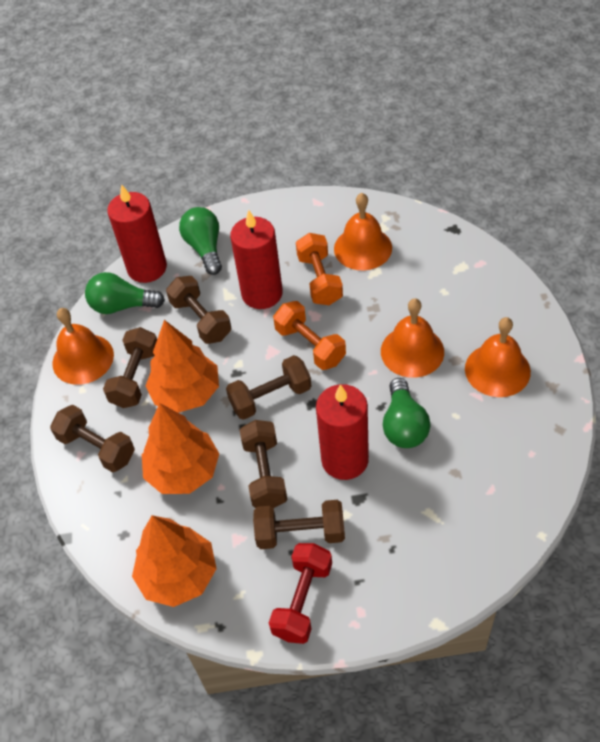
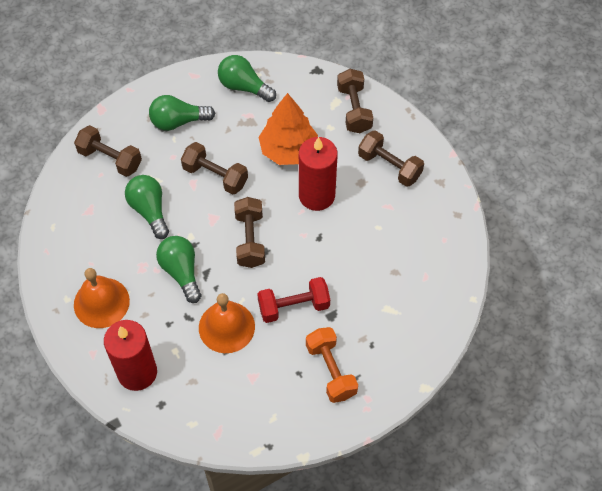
brown dumbbell: 6 -> 5
green light bulb: 3 -> 4
orange bell: 4 -> 2
orange dumbbell: 2 -> 1
orange tree: 3 -> 1
red candle: 3 -> 2

